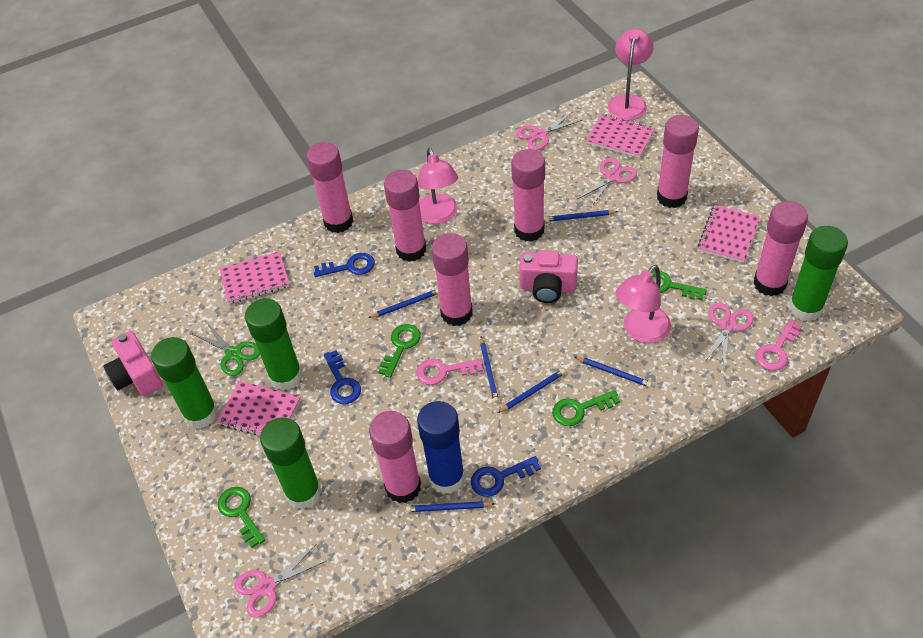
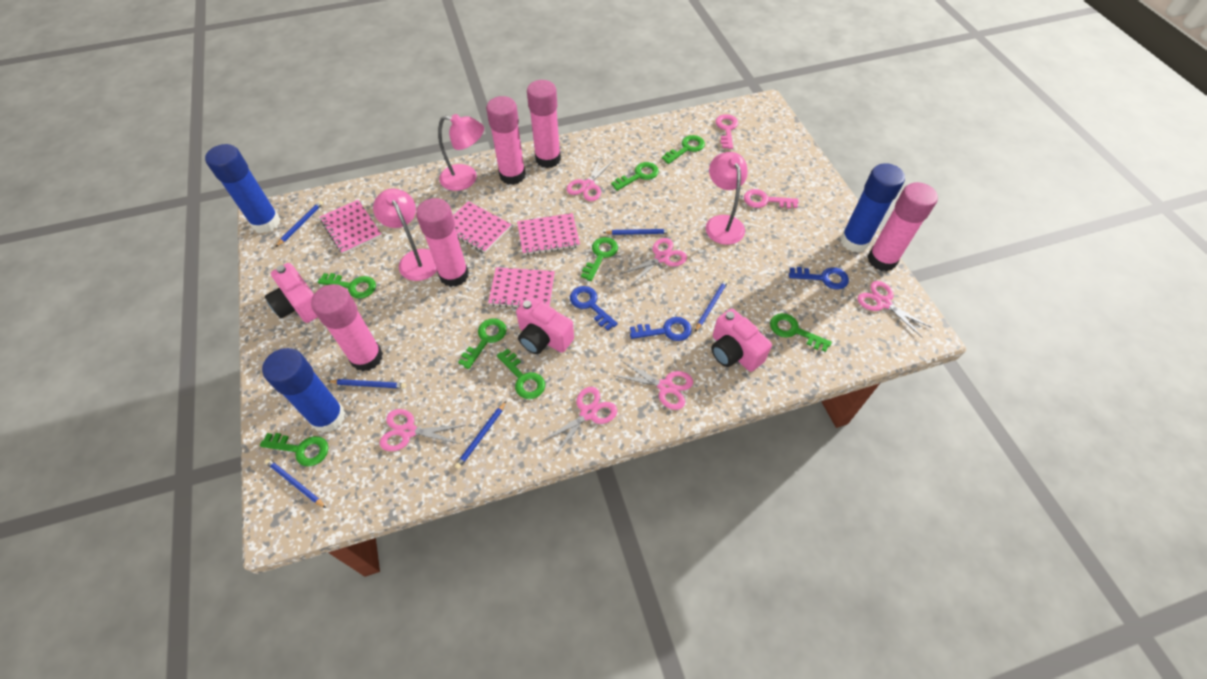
blue glue stick: 1 -> 3
green glue stick: 4 -> 0
green key: 4 -> 8
green scissors: 1 -> 0
pink camera: 2 -> 3
pink glue stick: 7 -> 5
pink scissors: 4 -> 6

